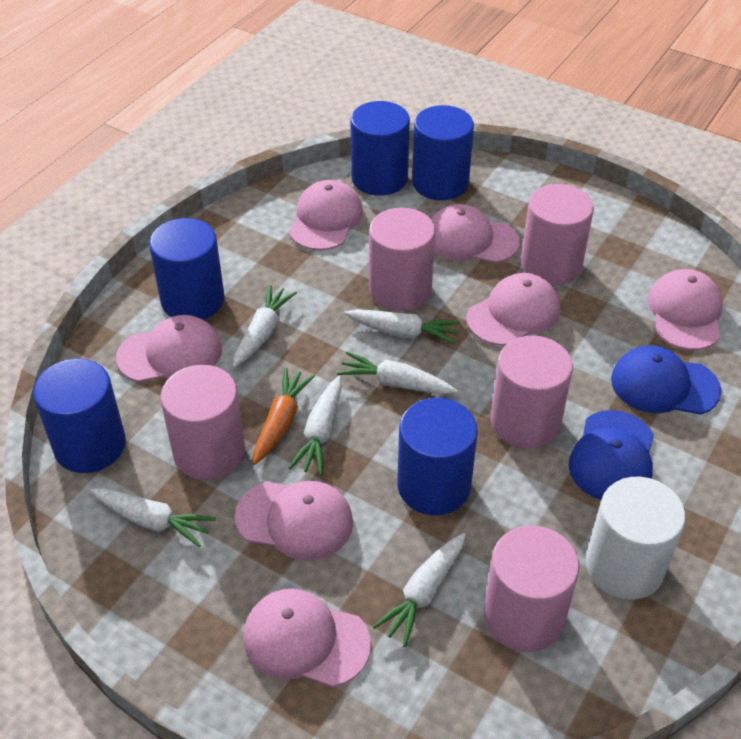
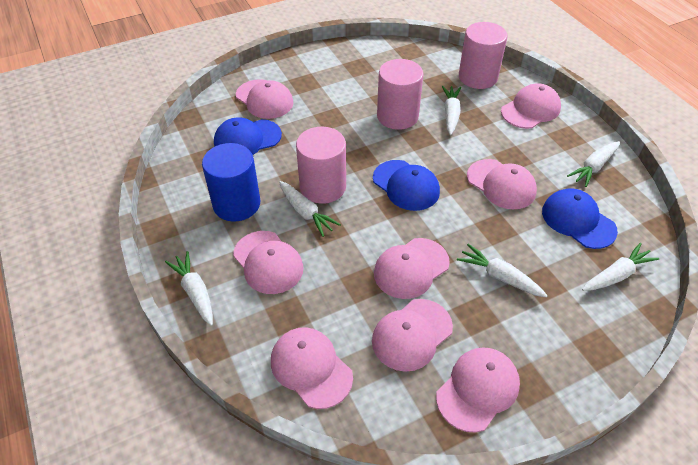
blue cap: 2 -> 3
blue cylinder: 5 -> 1
orange carrot: 1 -> 0
pink cap: 7 -> 8
pink cylinder: 5 -> 3
white cylinder: 1 -> 0

